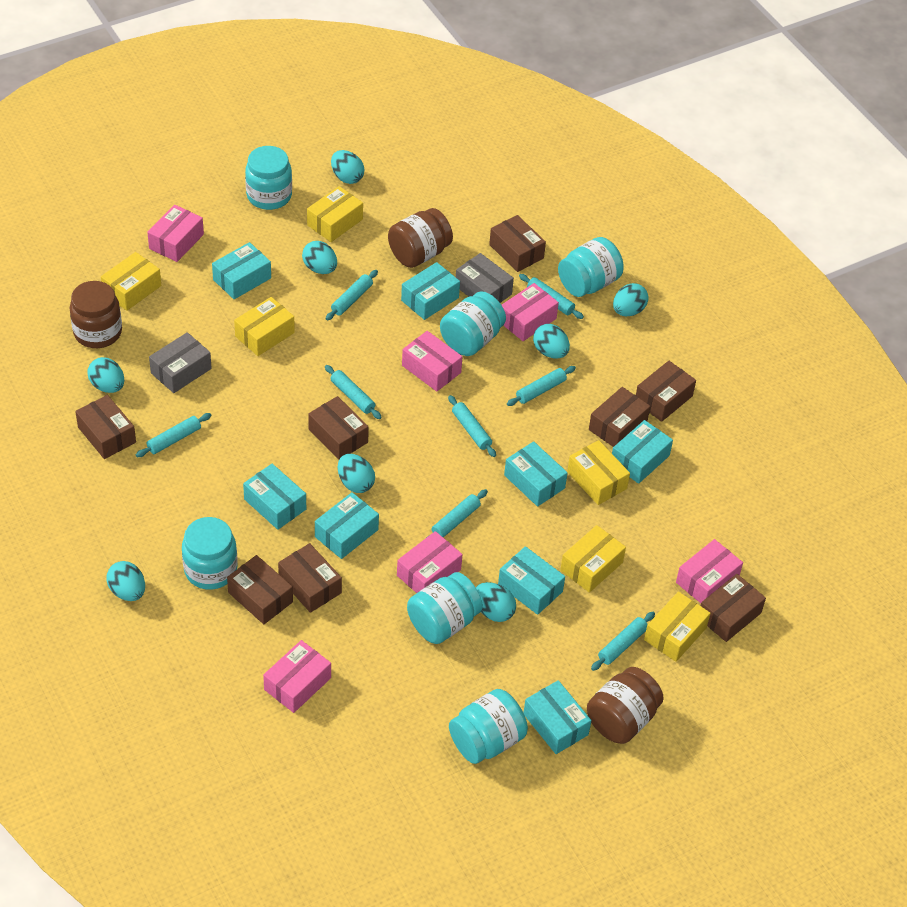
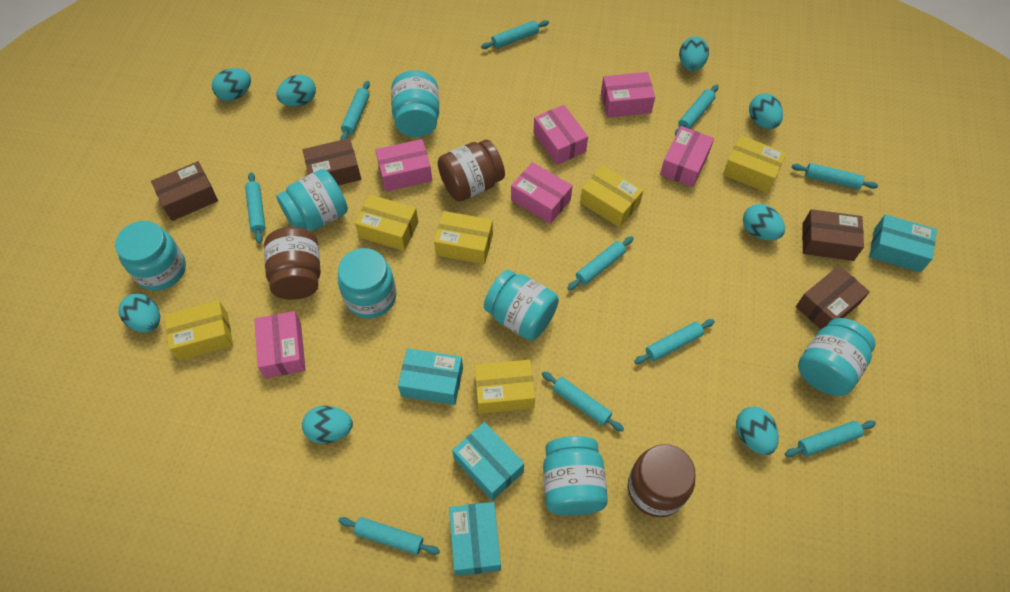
brown box: 8 -> 4
grey box: 2 -> 0
turquoise box: 8 -> 4
turquoise jar: 6 -> 7
turquoise rolling pin: 8 -> 10

